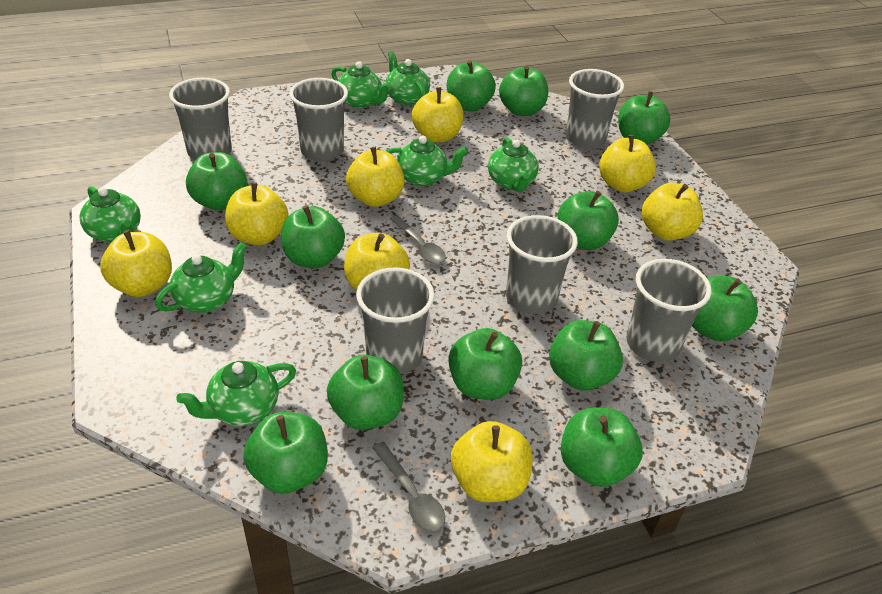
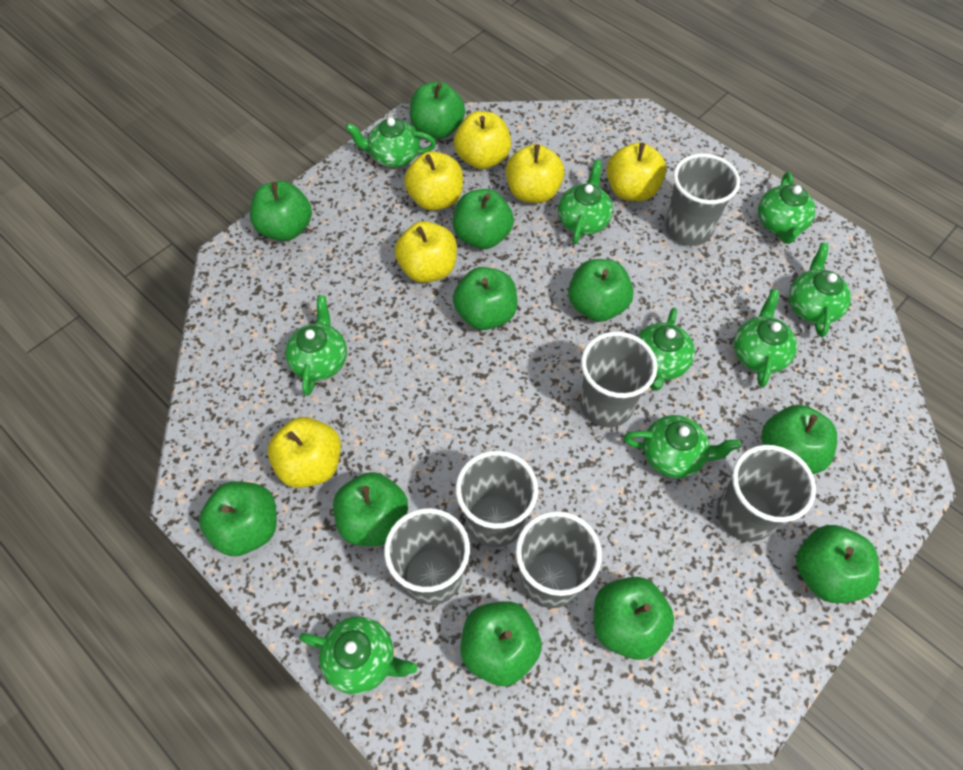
green apple: 12 -> 11
green teapot: 7 -> 9
grey spoon: 2 -> 0
yellow apple: 8 -> 6

